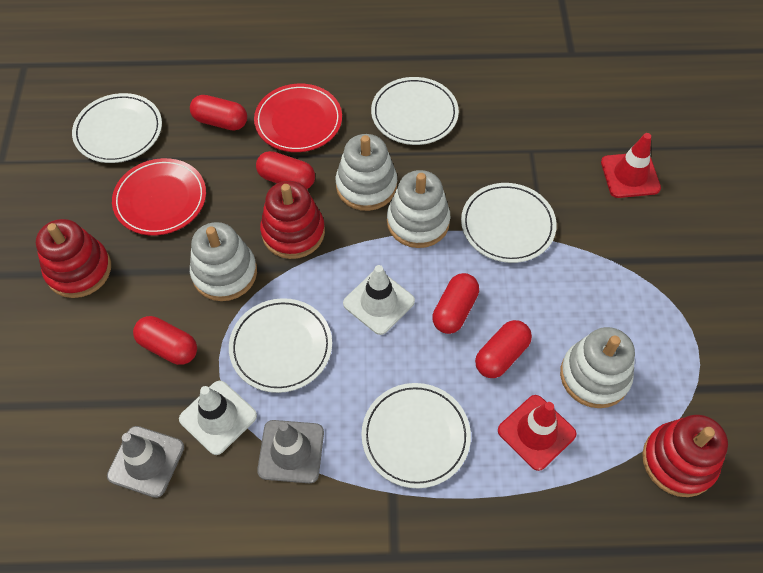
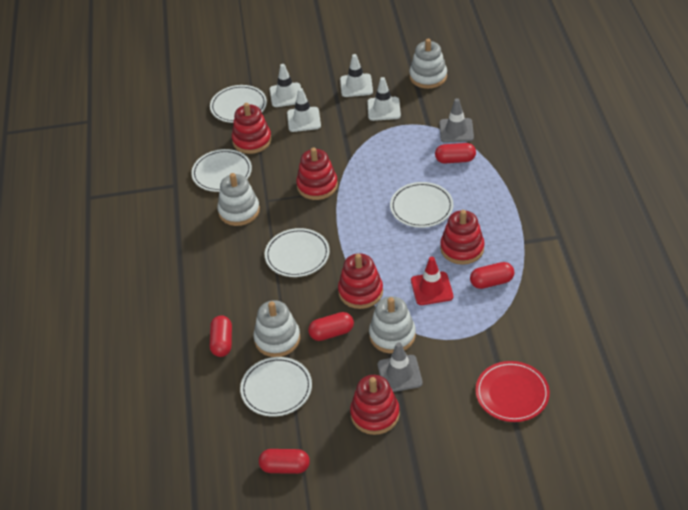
red plate: 2 -> 1
red stacking toy: 3 -> 5
red traffic cone: 2 -> 1
white traffic cone: 2 -> 4

